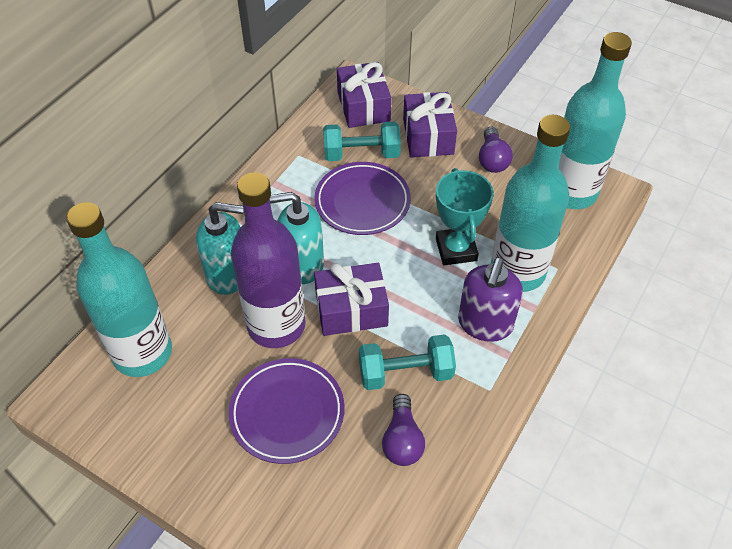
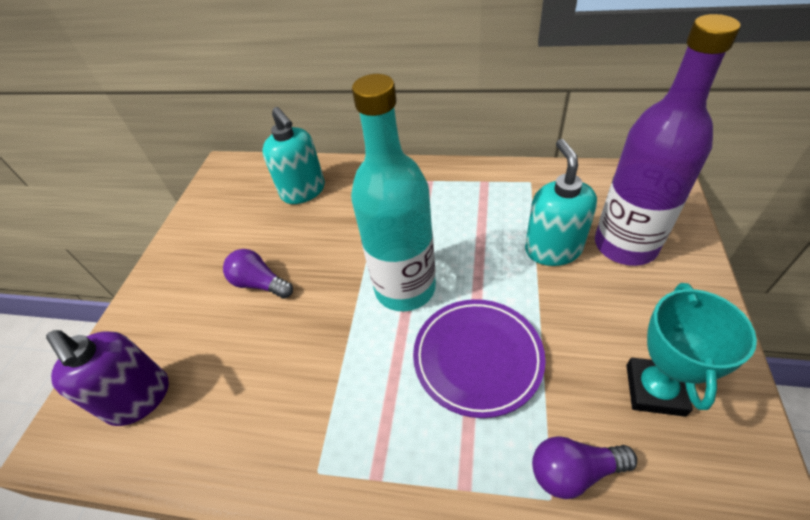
purple gift: 3 -> 0
purple plate: 2 -> 1
turquoise bottle: 3 -> 1
turquoise dumbbell: 2 -> 0

